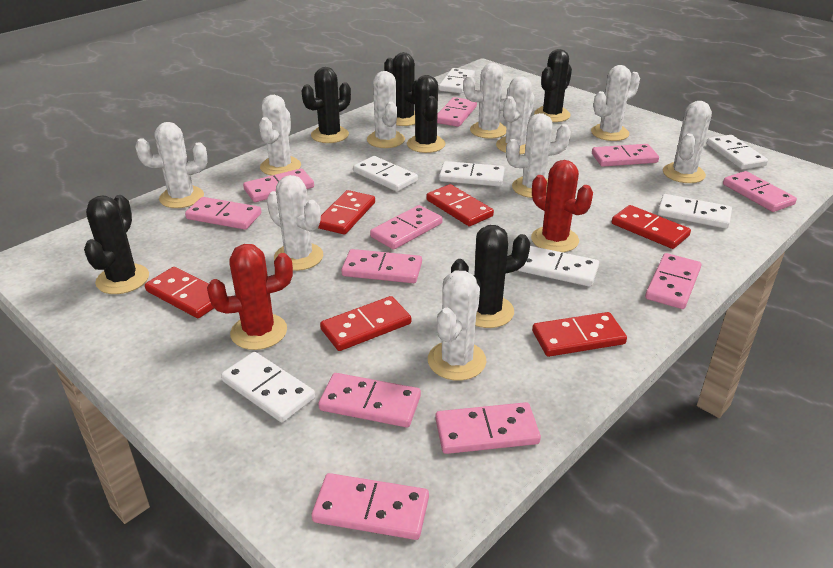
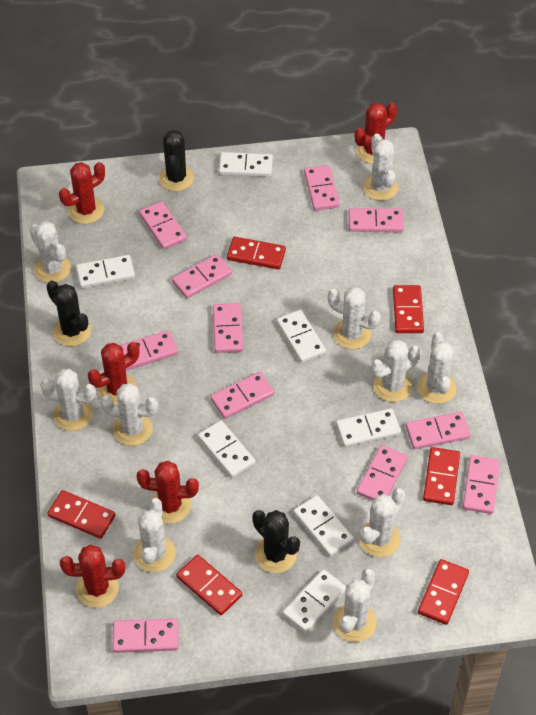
black cactus: 6 -> 3
red cactus: 2 -> 5

